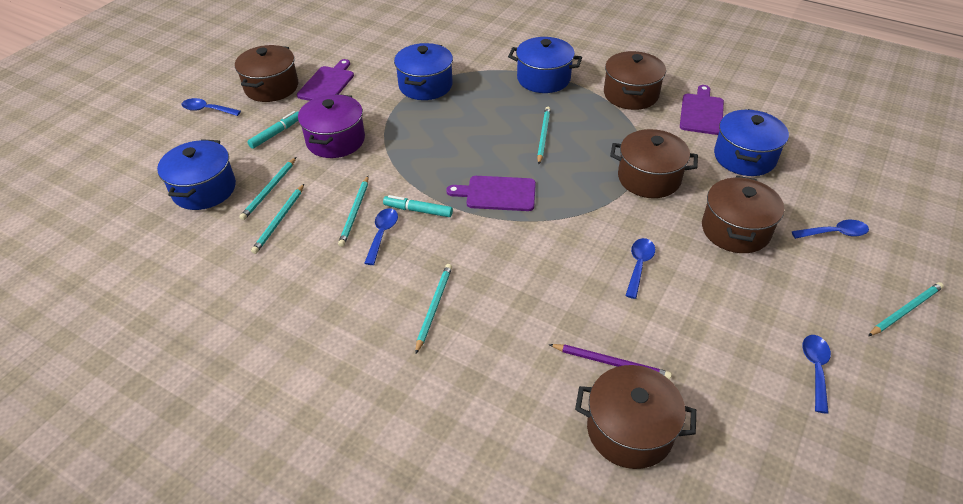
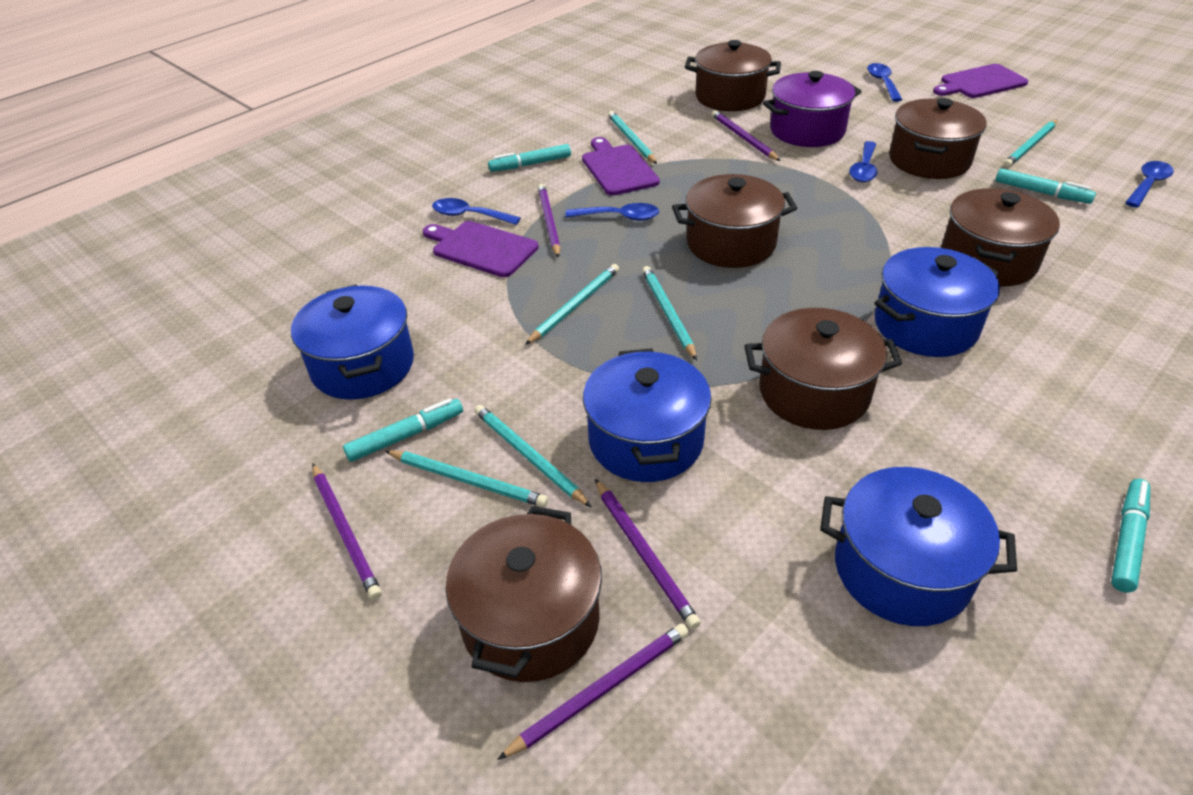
brown pot: 5 -> 6
purple pencil: 1 -> 5
turquoise marker: 2 -> 4

